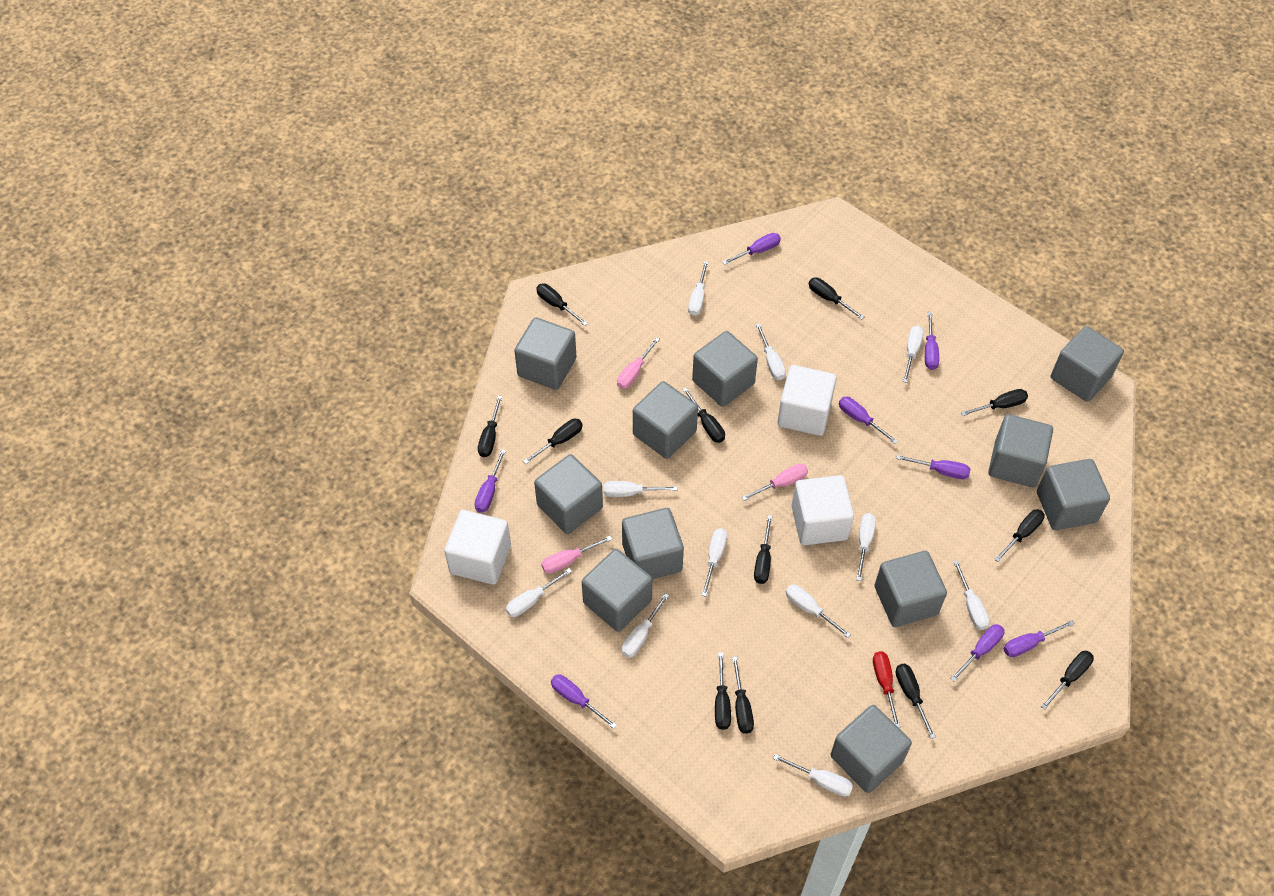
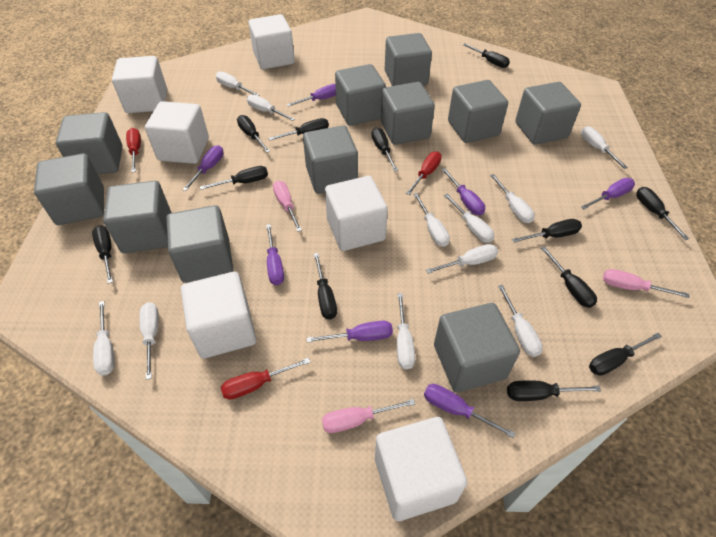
purple screwdriver: 8 -> 7
red screwdriver: 1 -> 3
white cube: 3 -> 6

